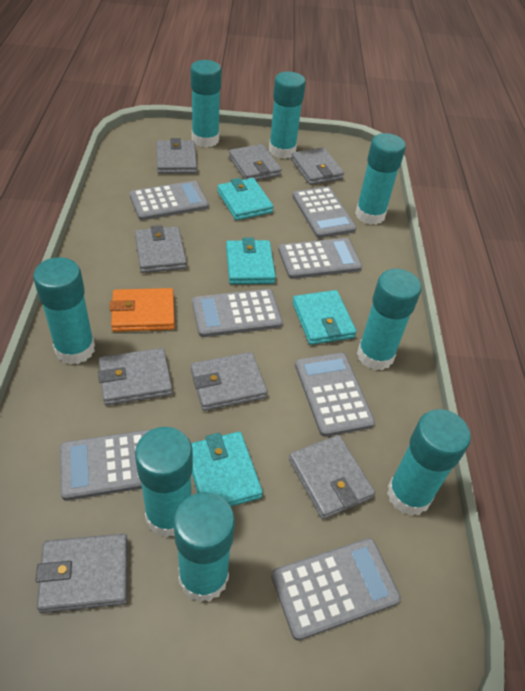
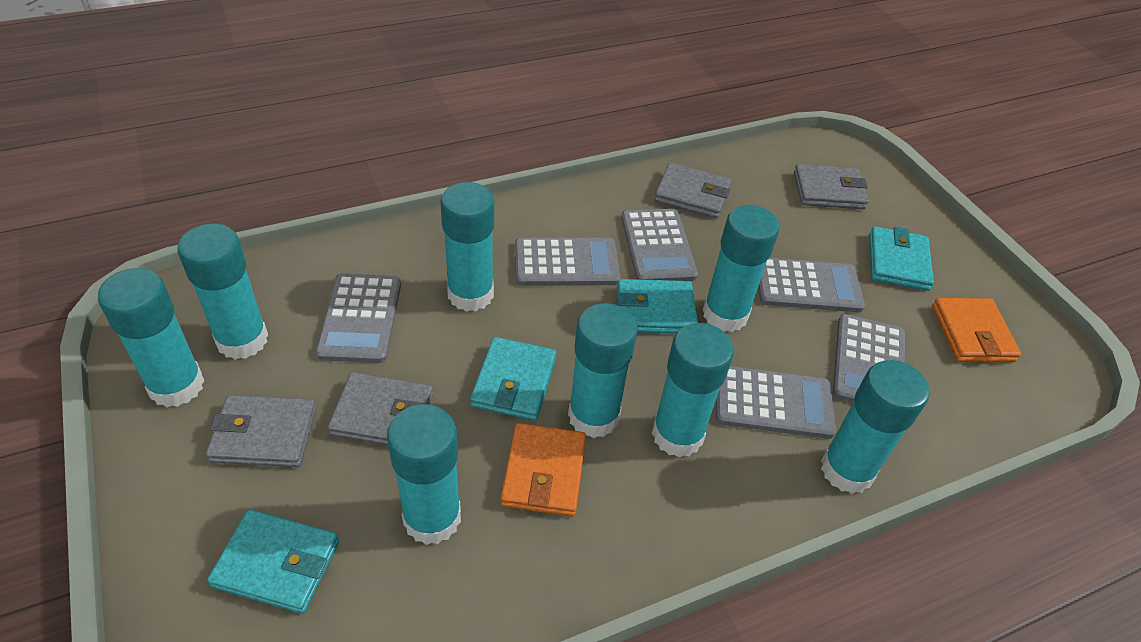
grey calculator: 7 -> 6
grey wallet: 8 -> 4
orange wallet: 1 -> 2

